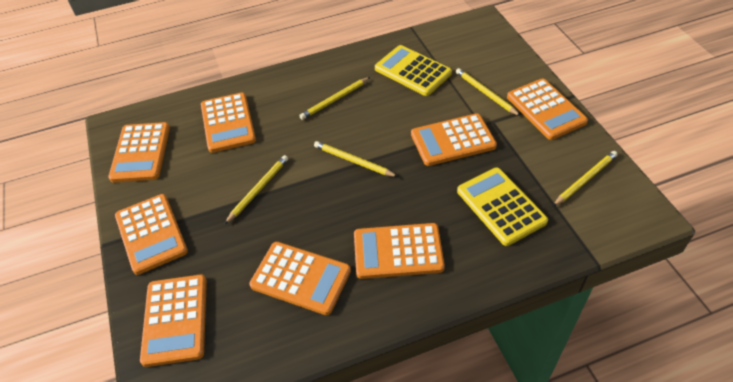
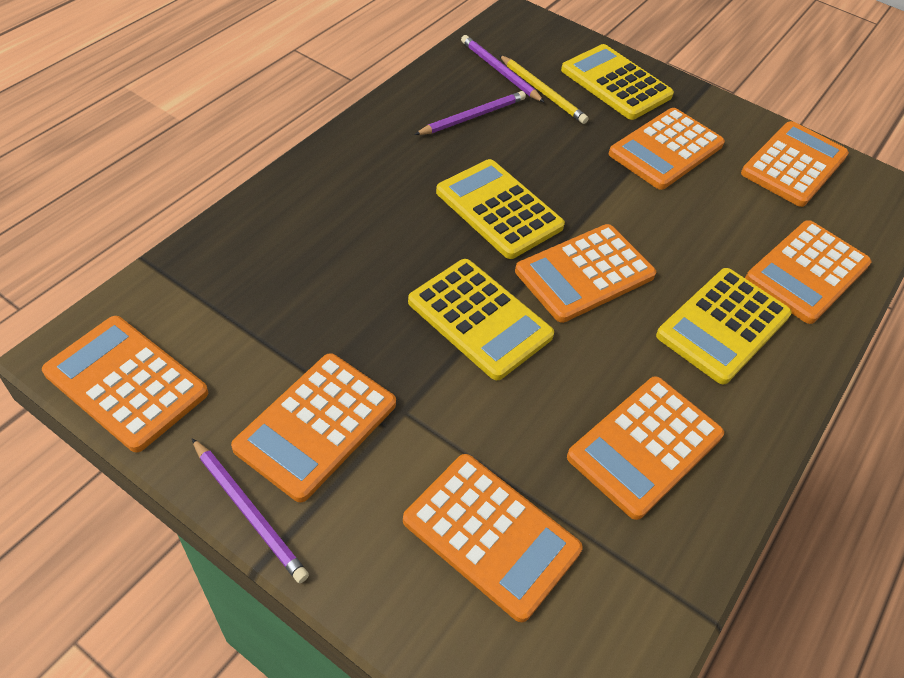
purple pencil: 0 -> 3
yellow calculator: 2 -> 4
yellow pencil: 5 -> 1

